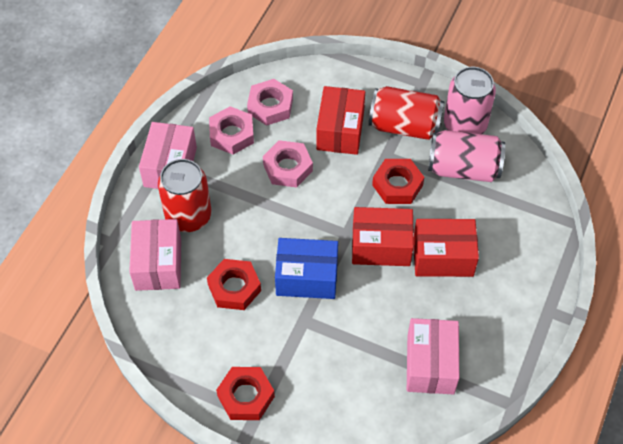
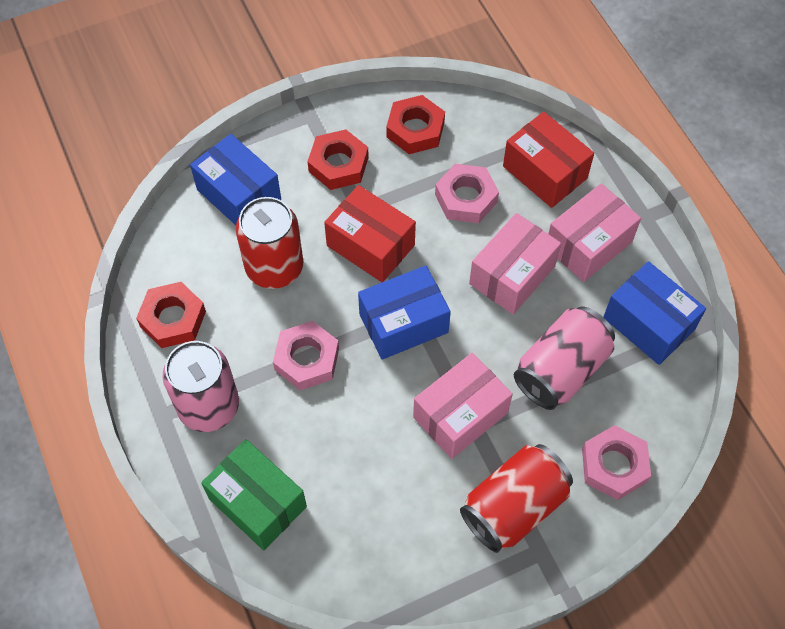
blue box: 1 -> 3
green box: 0 -> 1
red box: 3 -> 2

